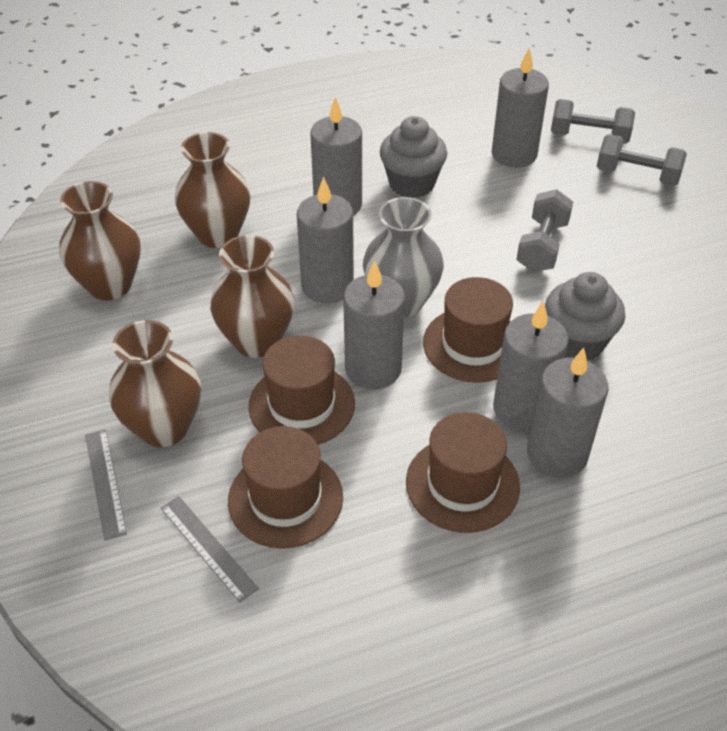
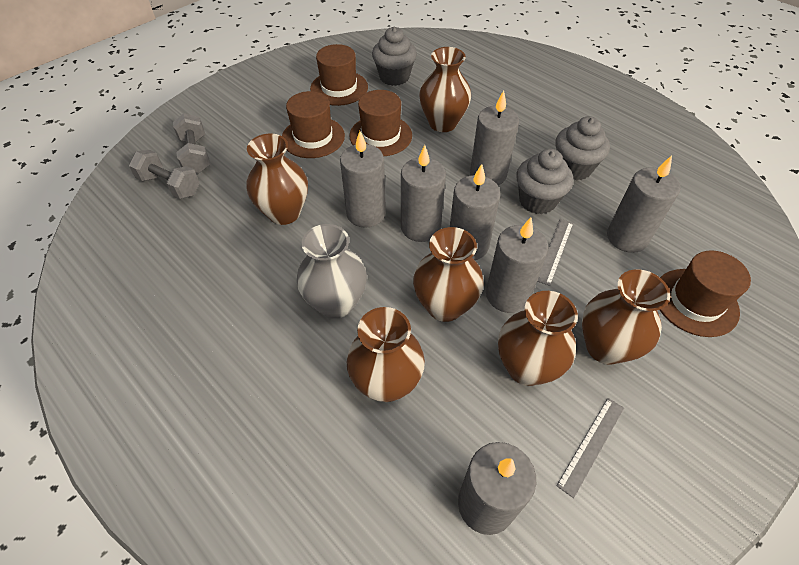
brown vase: 4 -> 6
grey candle: 6 -> 7
grey cupcake: 2 -> 3
grey dumbbell: 3 -> 2

